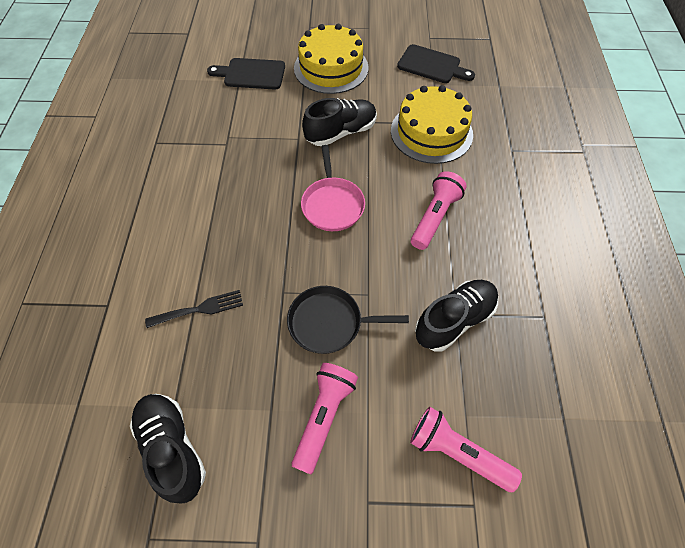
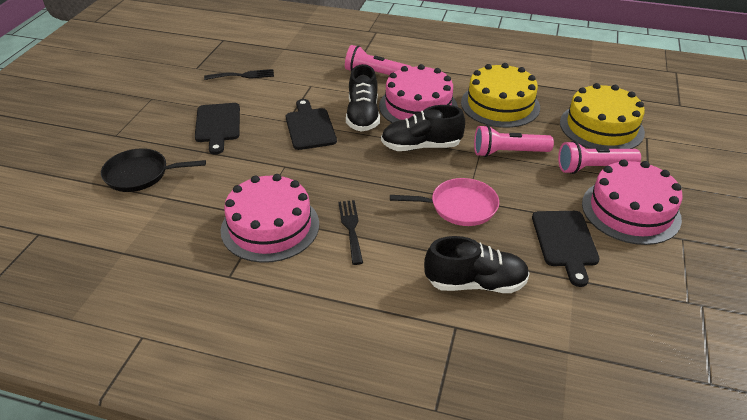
black cutting board: 2 -> 3
black fork: 1 -> 2
pink cake: 0 -> 3

